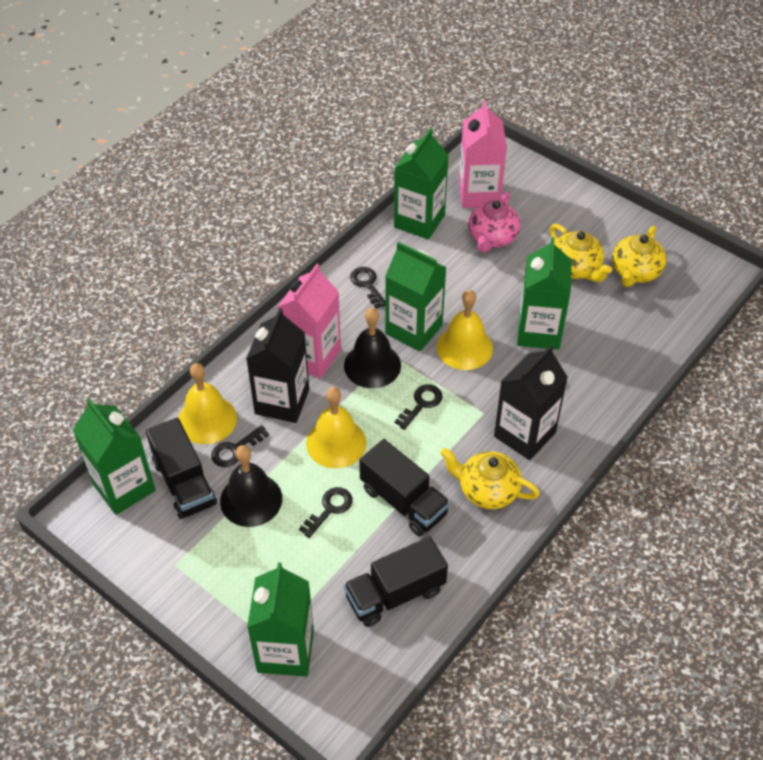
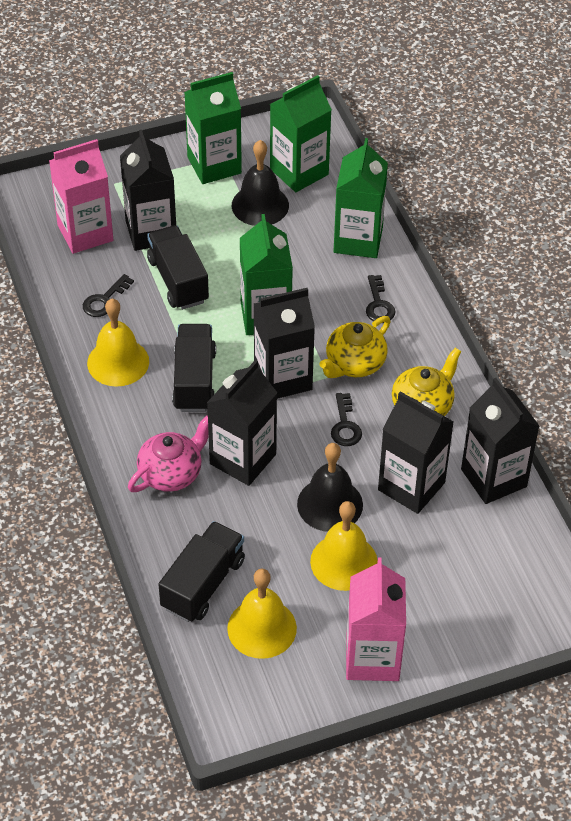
black carton: 2 -> 5
black key: 4 -> 3
green carton: 5 -> 4
yellow teapot: 3 -> 2

